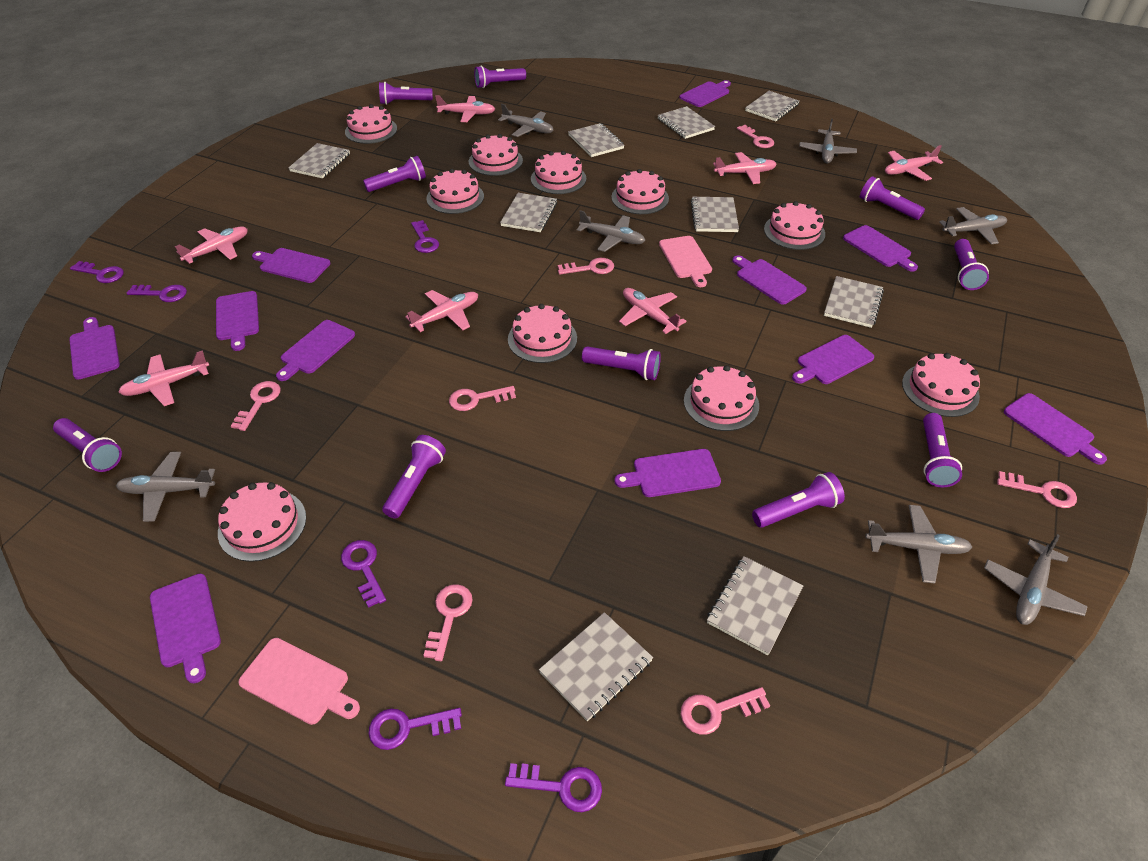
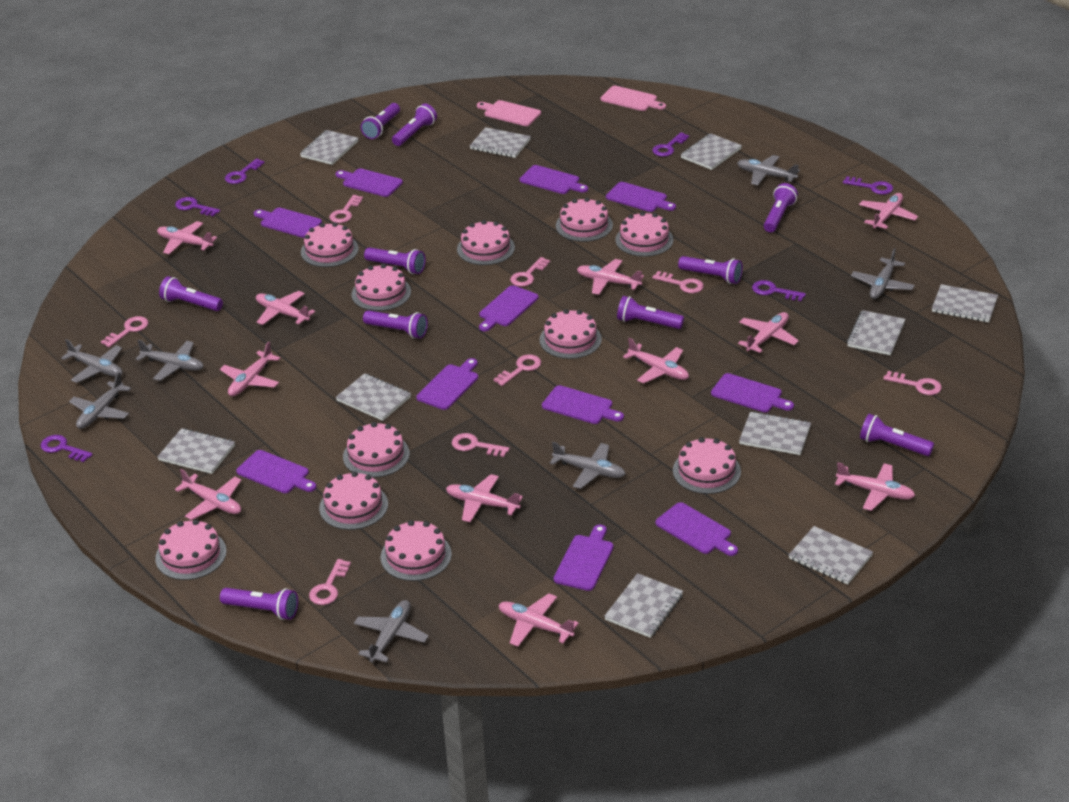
grey notebook: 9 -> 10
pink cake: 10 -> 11
pink key: 7 -> 8
pink plane: 7 -> 11

